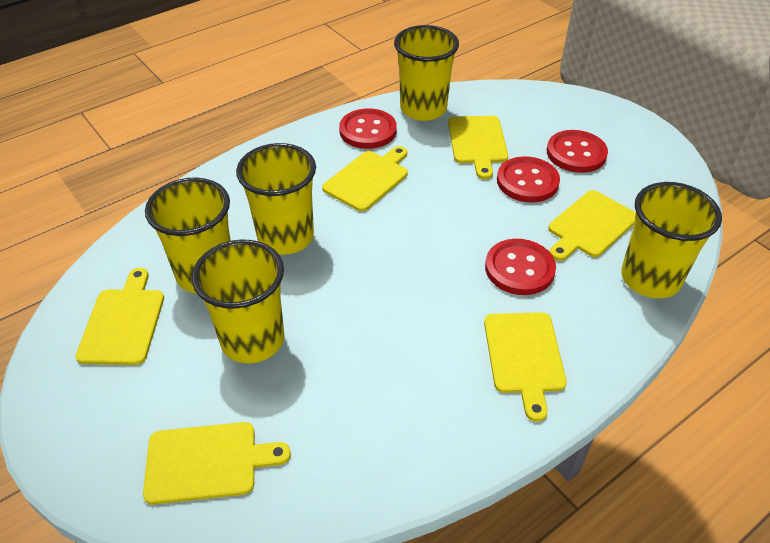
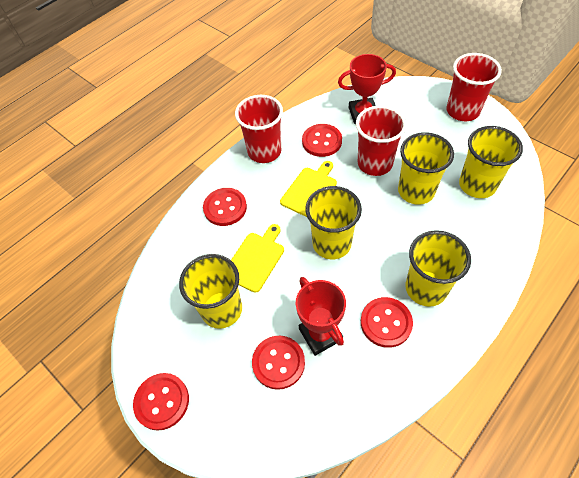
red button: 4 -> 5
red cup: 0 -> 3
red trophy: 0 -> 2
yellow cutting board: 6 -> 2

